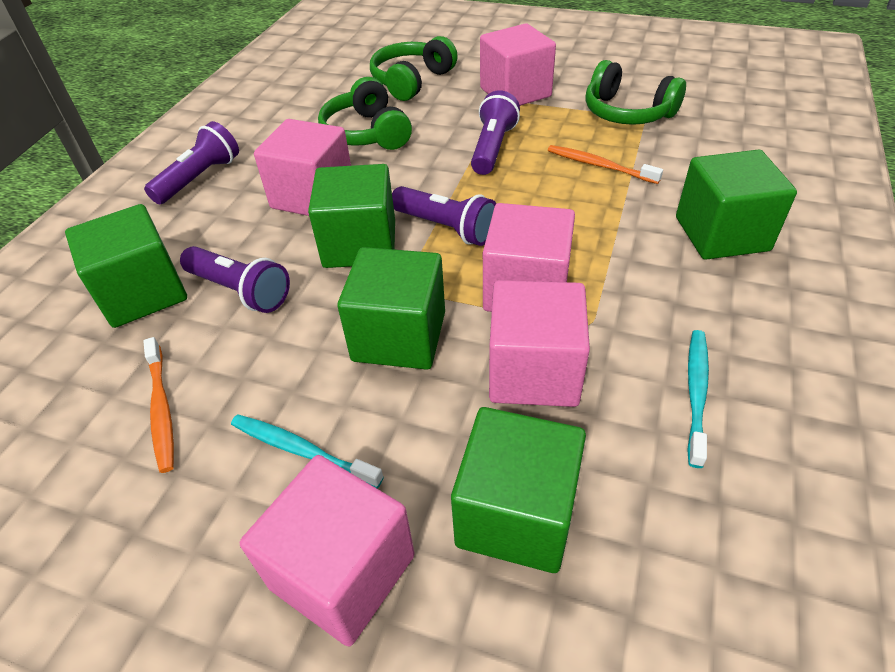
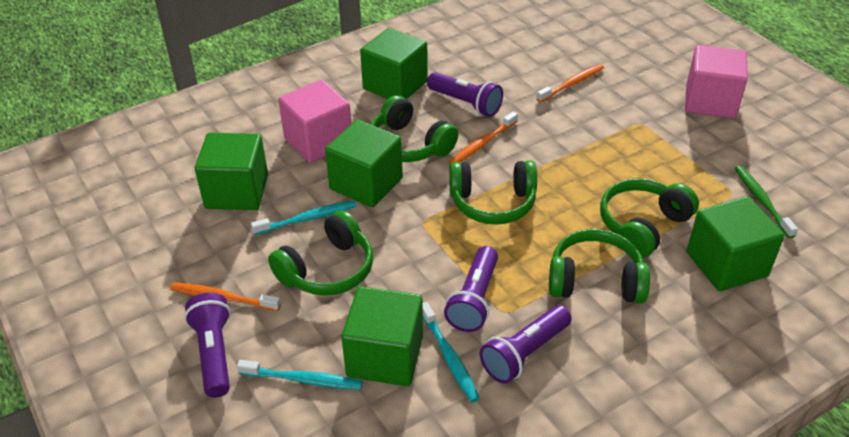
green headphones: 3 -> 5
green toothbrush: 0 -> 1
orange toothbrush: 2 -> 3
pink cube: 5 -> 2
turquoise toothbrush: 2 -> 3

